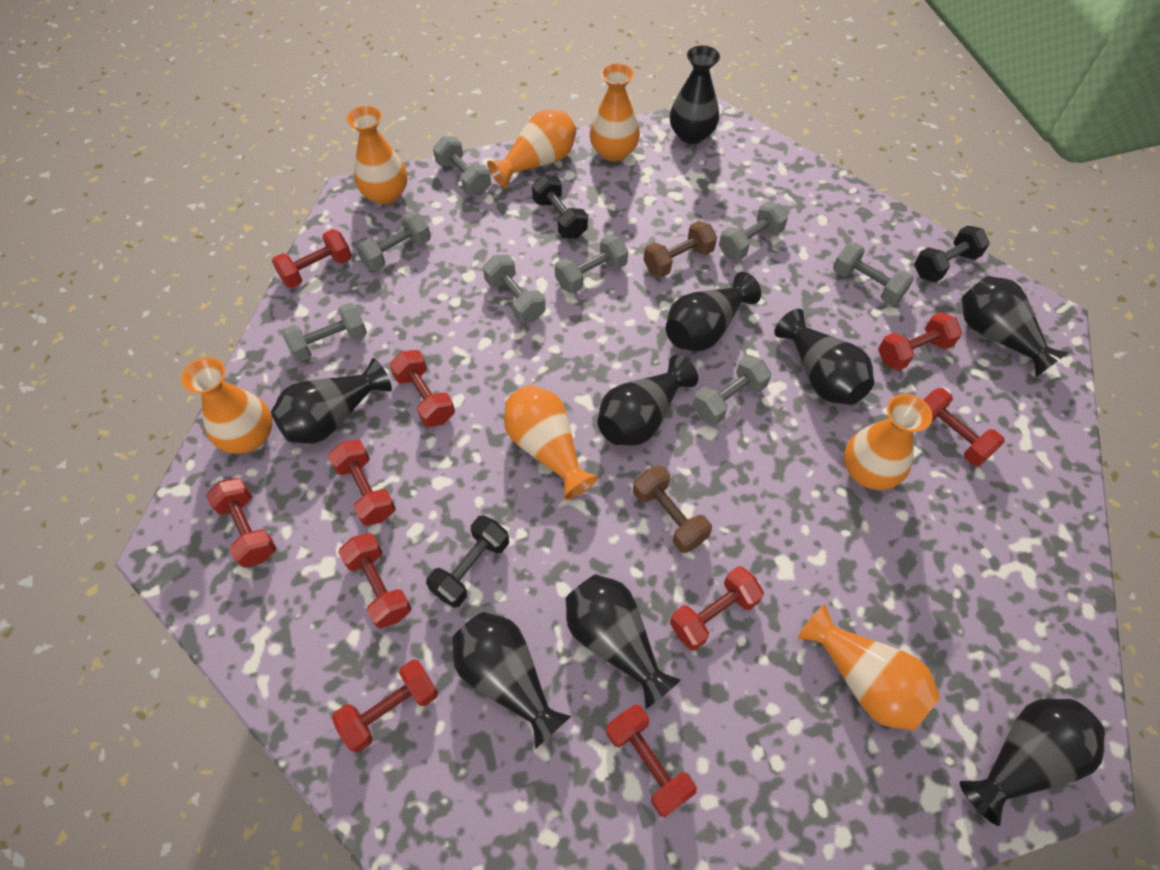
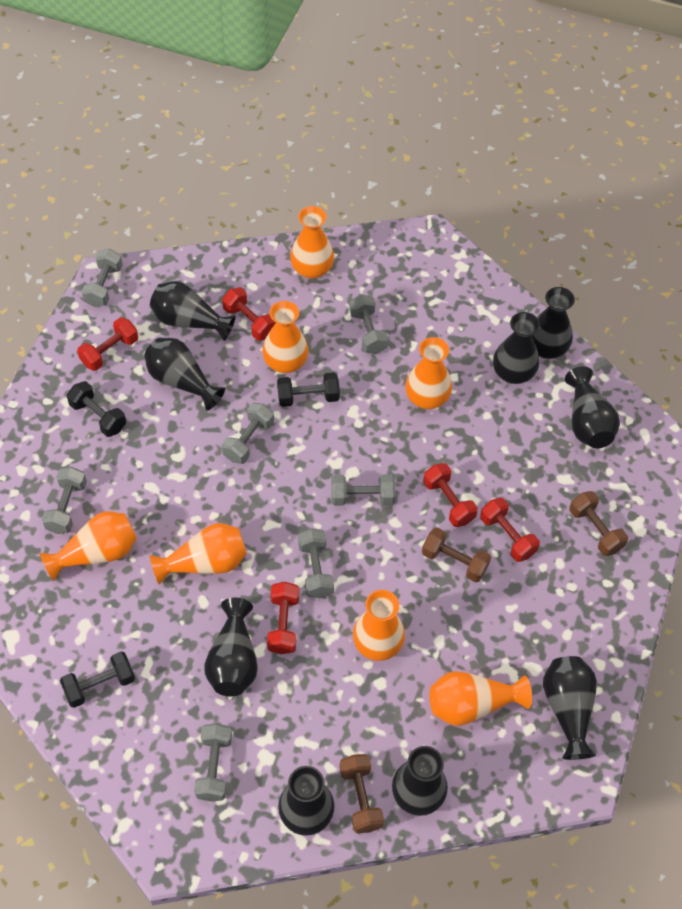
brown dumbbell: 2 -> 3
grey dumbbell: 8 -> 7
red dumbbell: 10 -> 5

